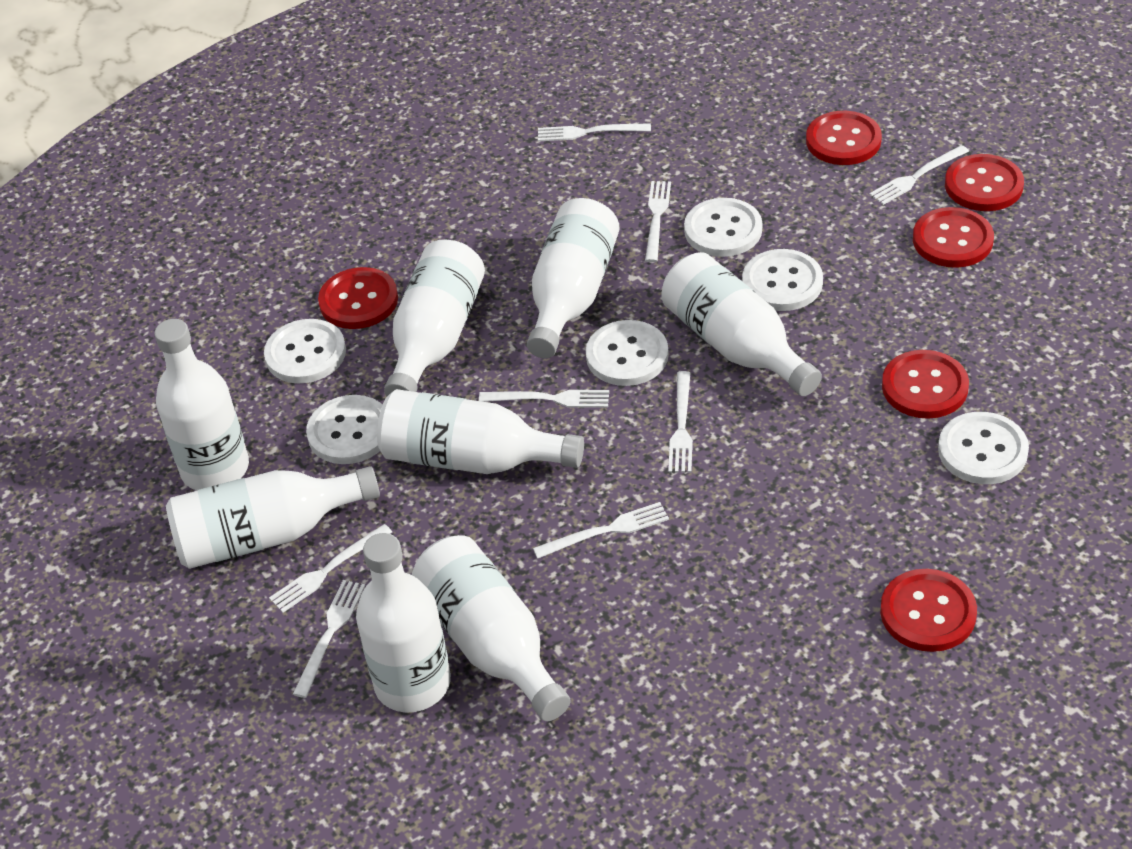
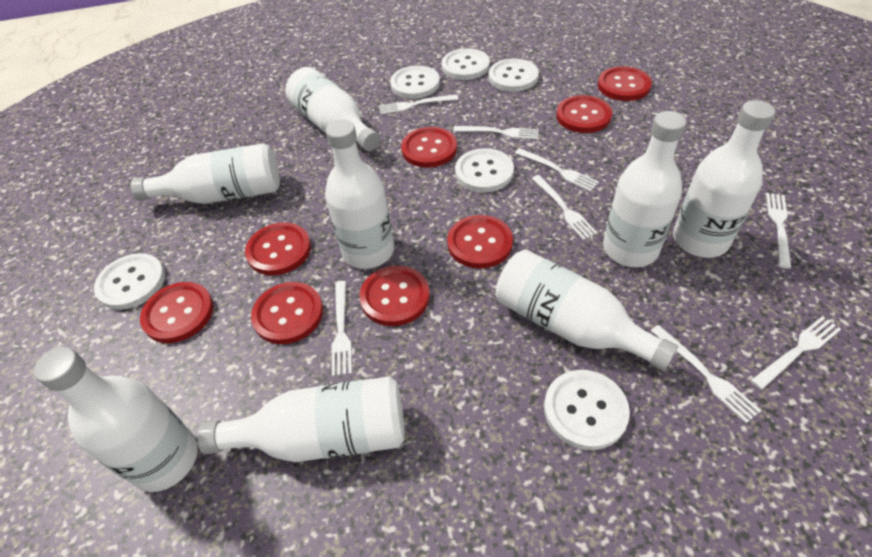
red button: 6 -> 8

